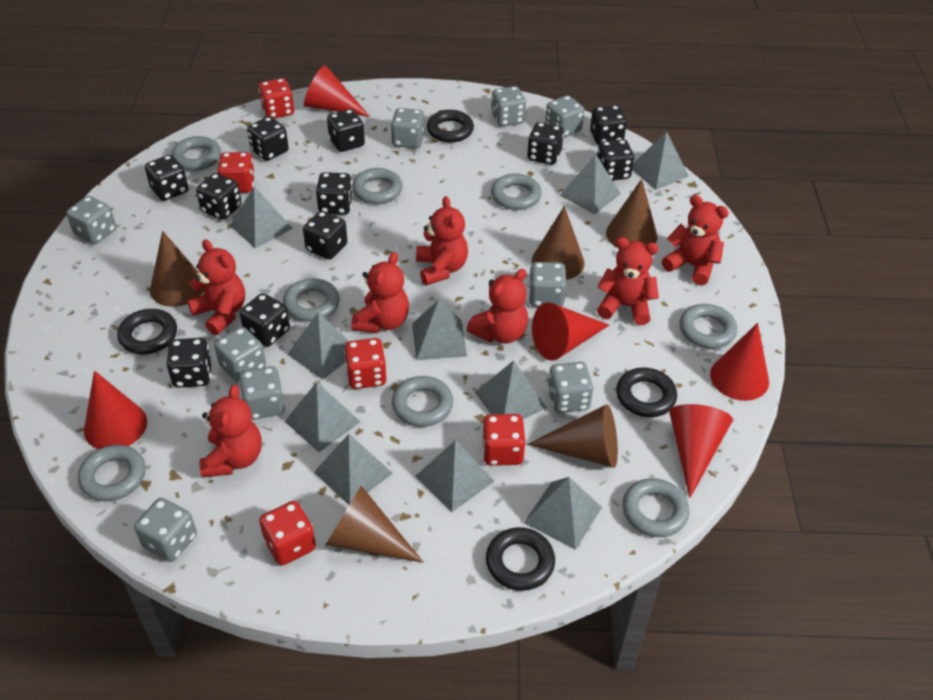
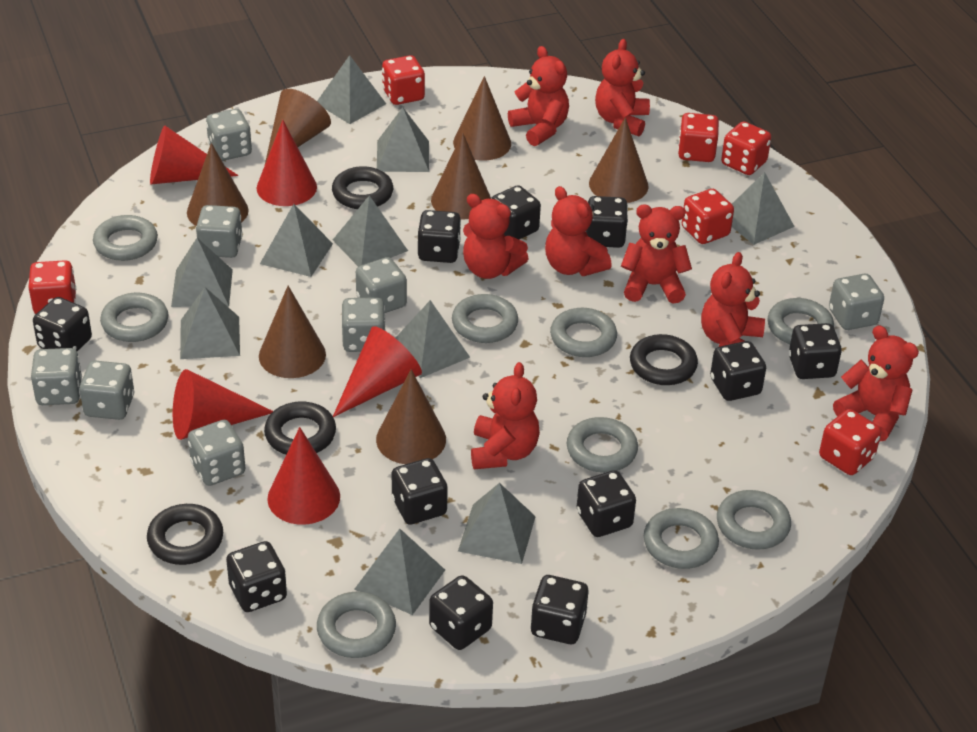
brown cone: 5 -> 7
grey dice: 9 -> 8
grey ring: 8 -> 9
red dice: 5 -> 6
red teddy bear: 7 -> 8

